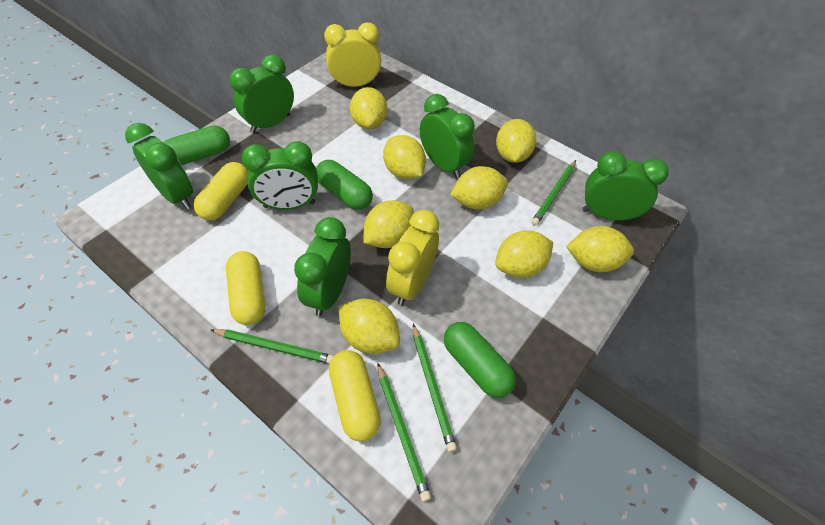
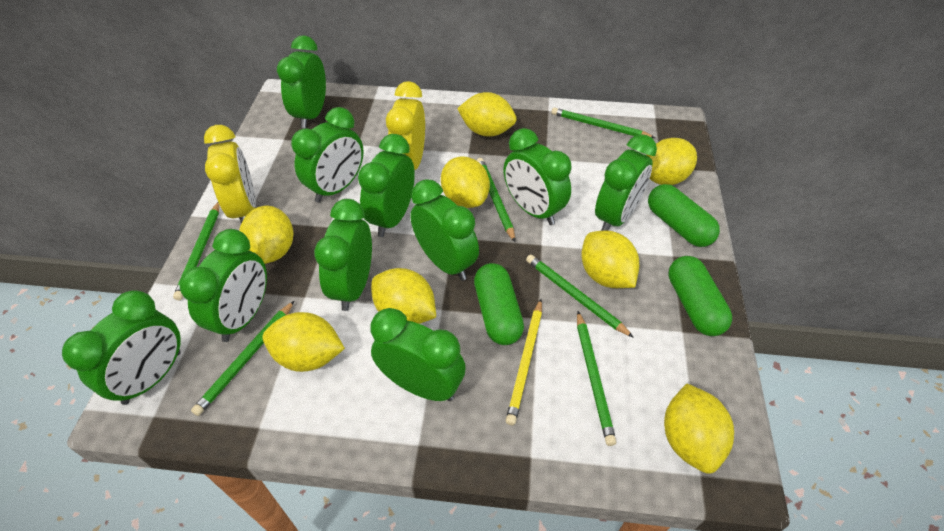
green clock: 6 -> 10
green pencil: 4 -> 6
yellow capsule: 3 -> 0
yellow pencil: 0 -> 1

